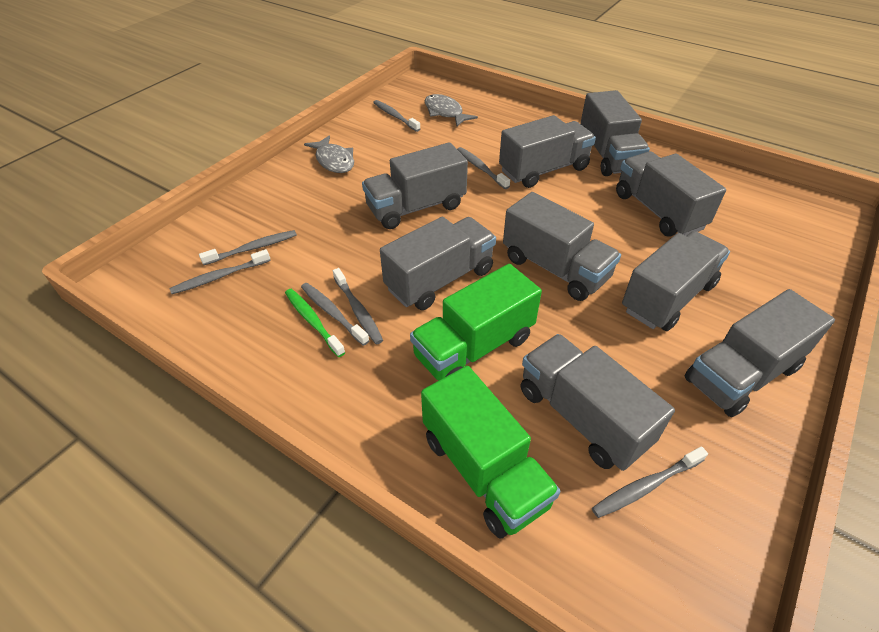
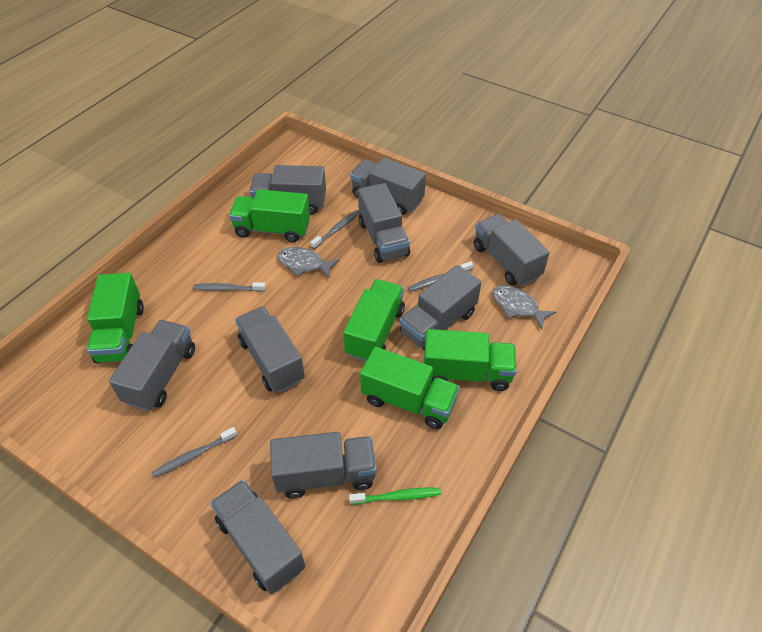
green truck: 2 -> 5
grey toothbrush: 7 -> 4

